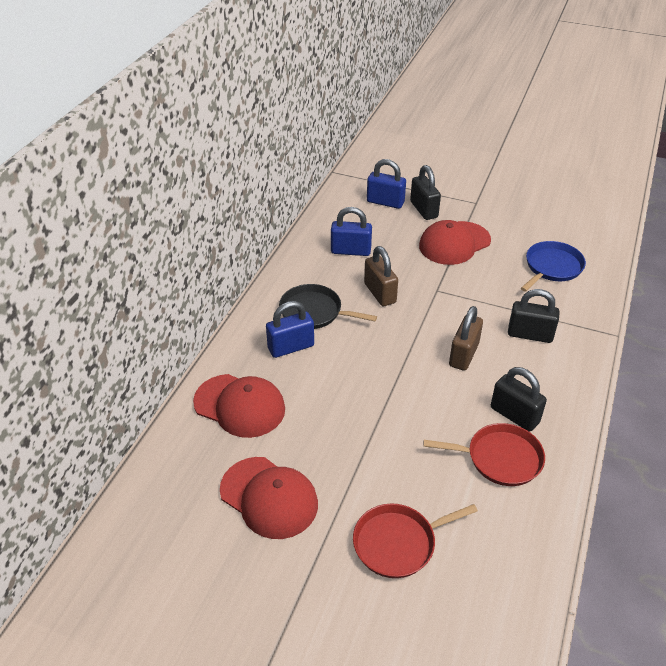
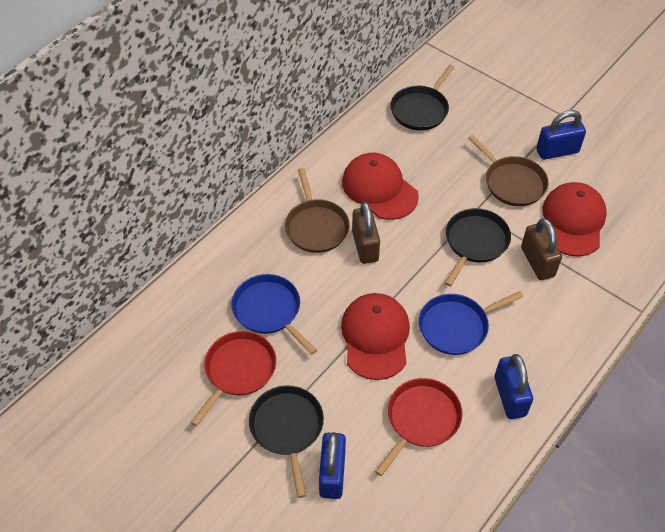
black padlock: 3 -> 0
black pan: 1 -> 3
blue pan: 1 -> 2
brown pan: 0 -> 2

